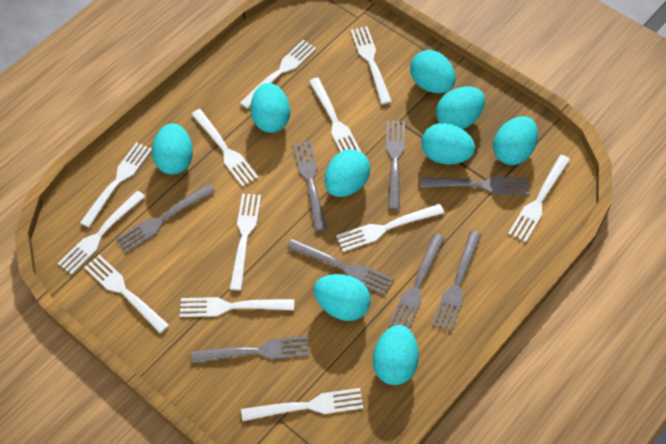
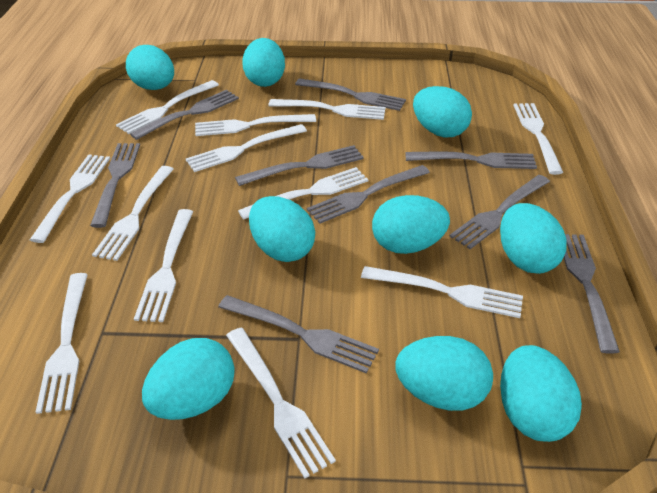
grey fork: 8 -> 9

